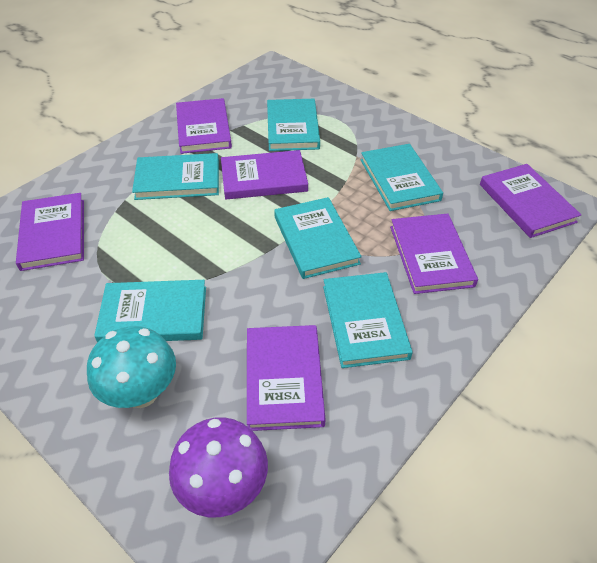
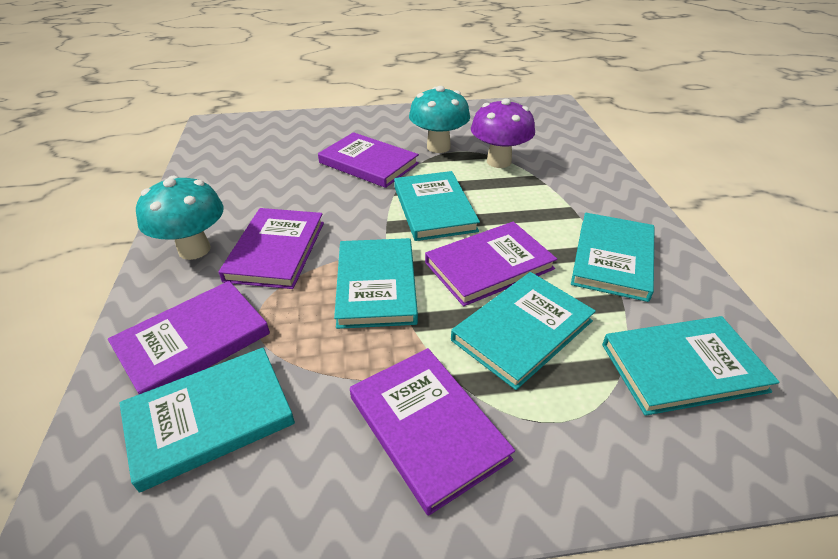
purple book: 6 -> 5
turquoise mushroom: 1 -> 2

